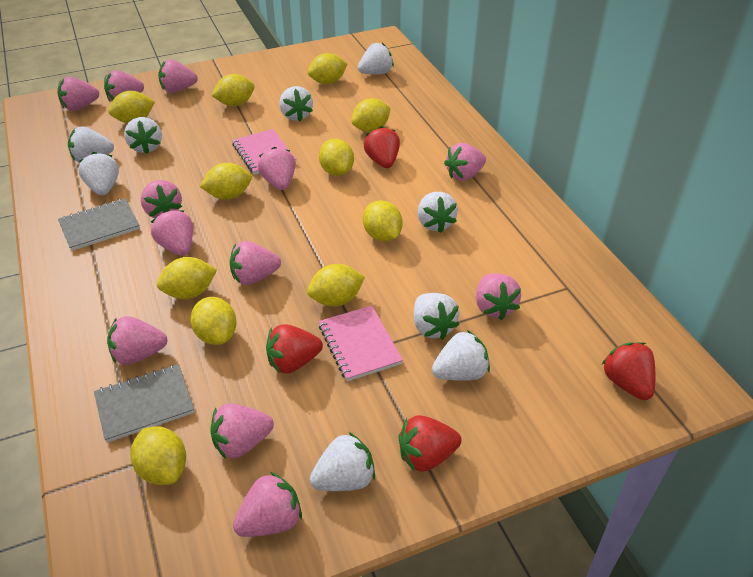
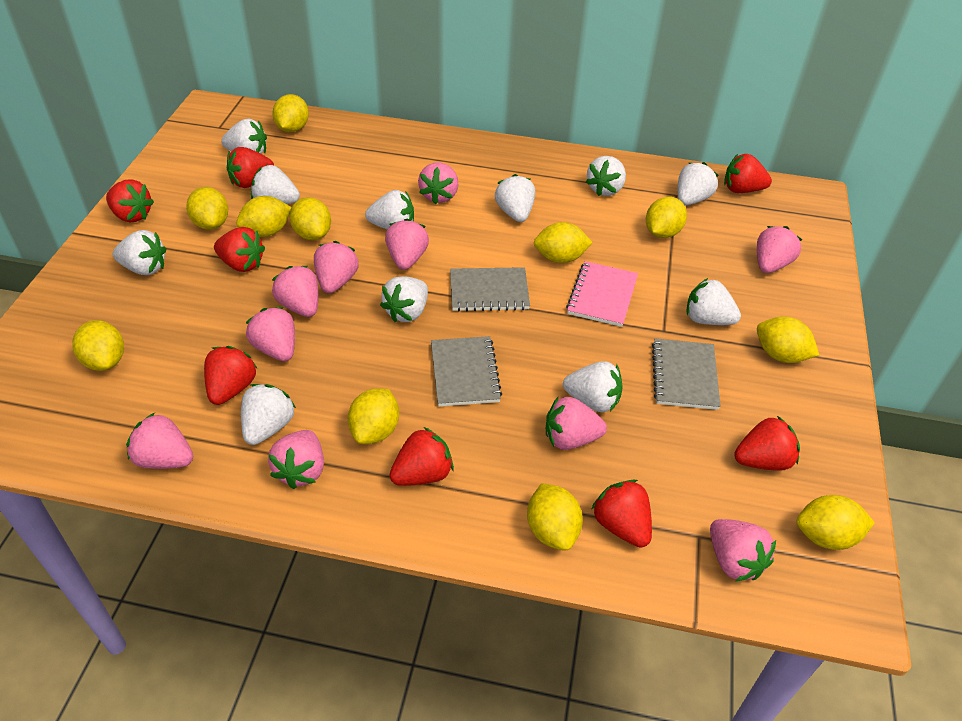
grey notebook: 2 -> 3
pink notebook: 2 -> 1
pink strawberry: 12 -> 10
red strawberry: 4 -> 8
white strawberry: 9 -> 11

